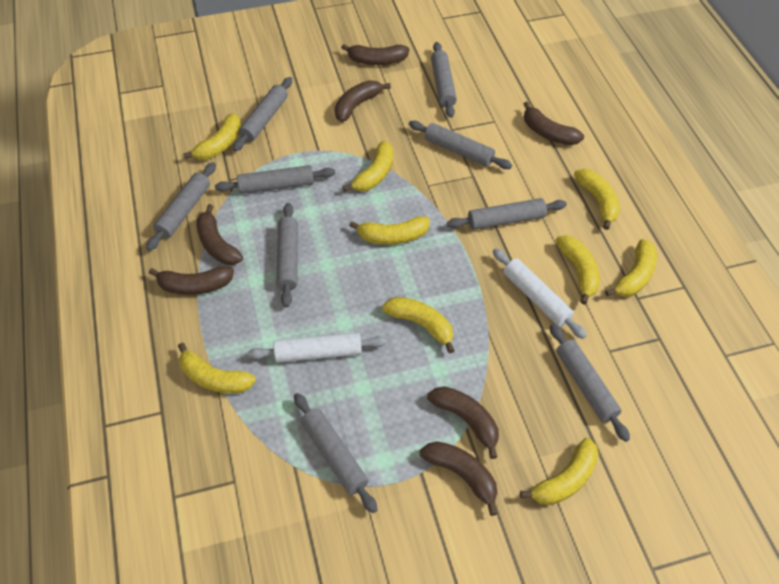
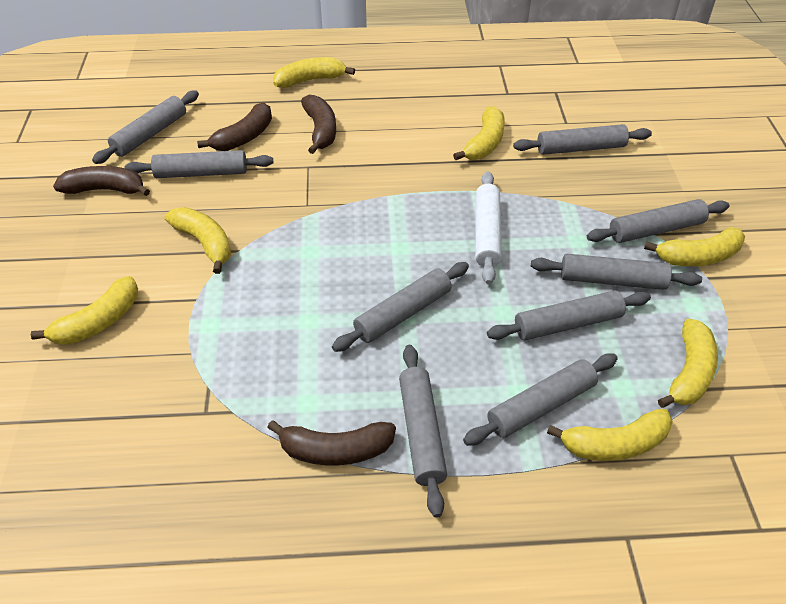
brown banana: 7 -> 4
white rolling pin: 2 -> 1
yellow banana: 9 -> 7

